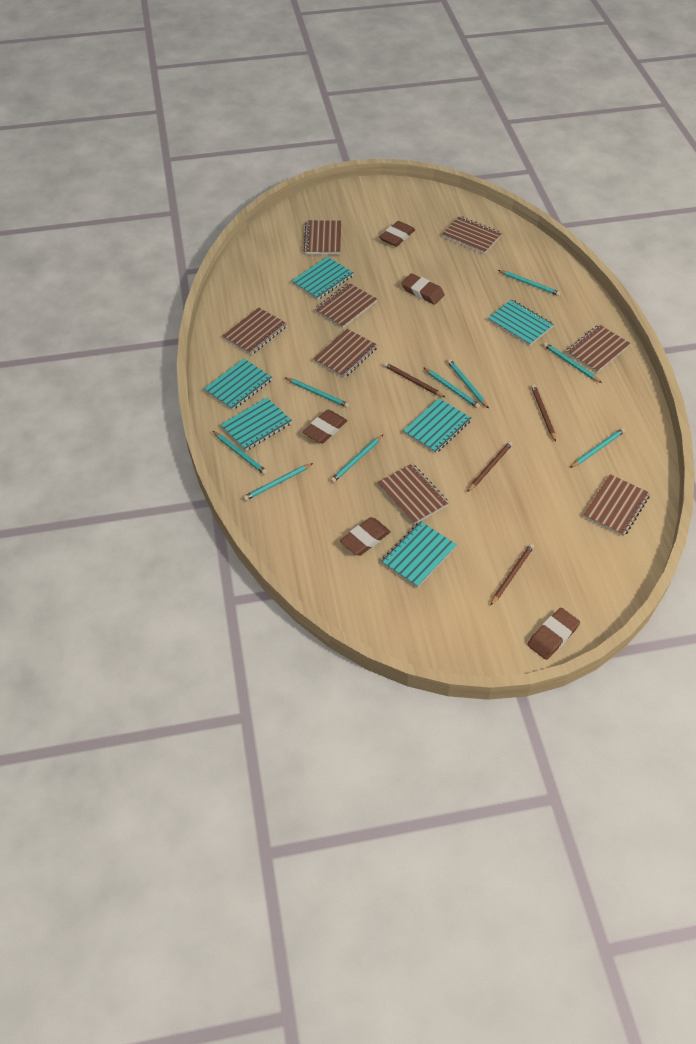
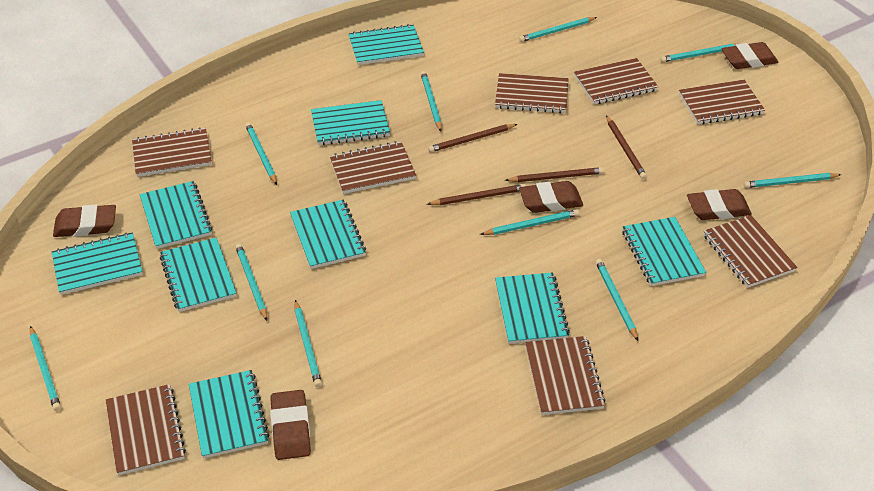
turquoise notebook: 6 -> 9
turquoise pencil: 9 -> 10

